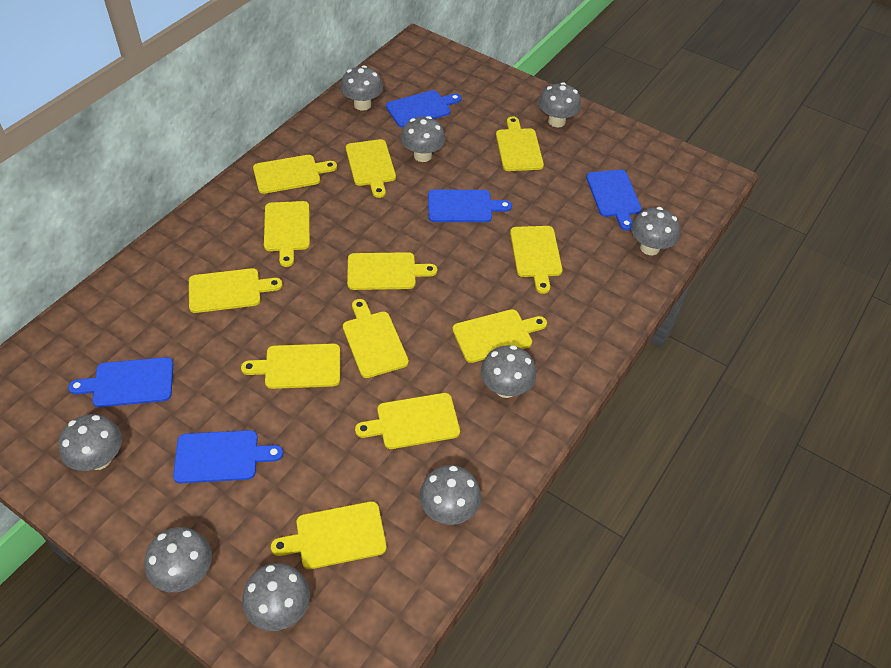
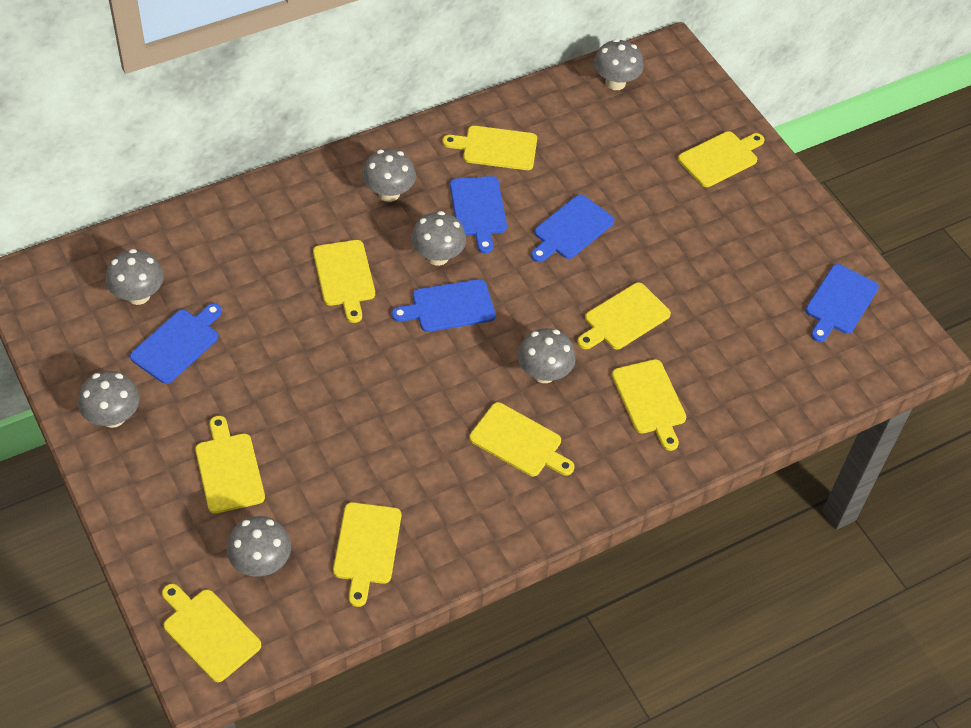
grey mushroom: 9 -> 7
yellow cutting board: 12 -> 9

